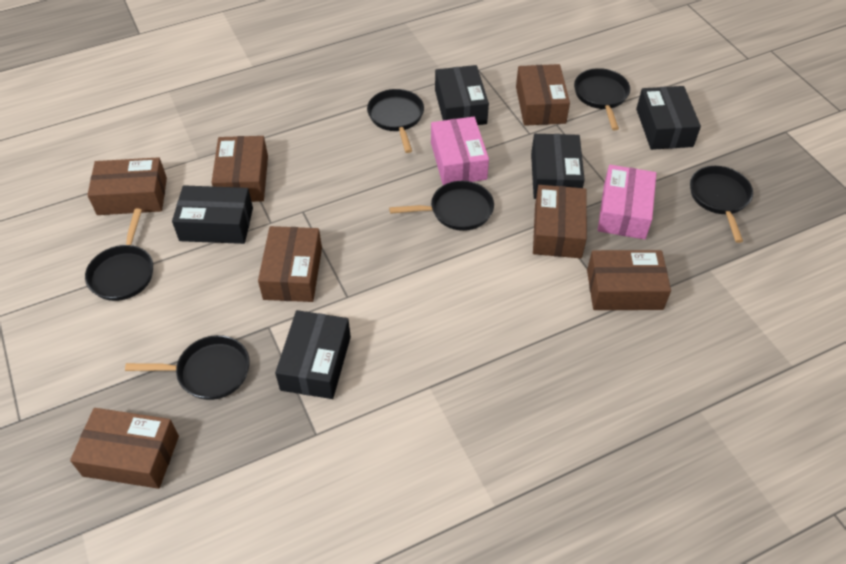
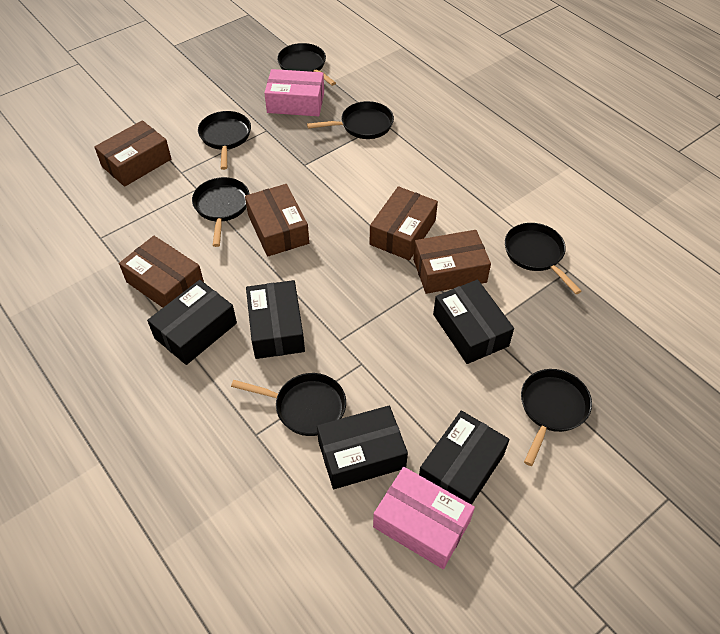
black pan: 6 -> 7
brown box: 7 -> 5

